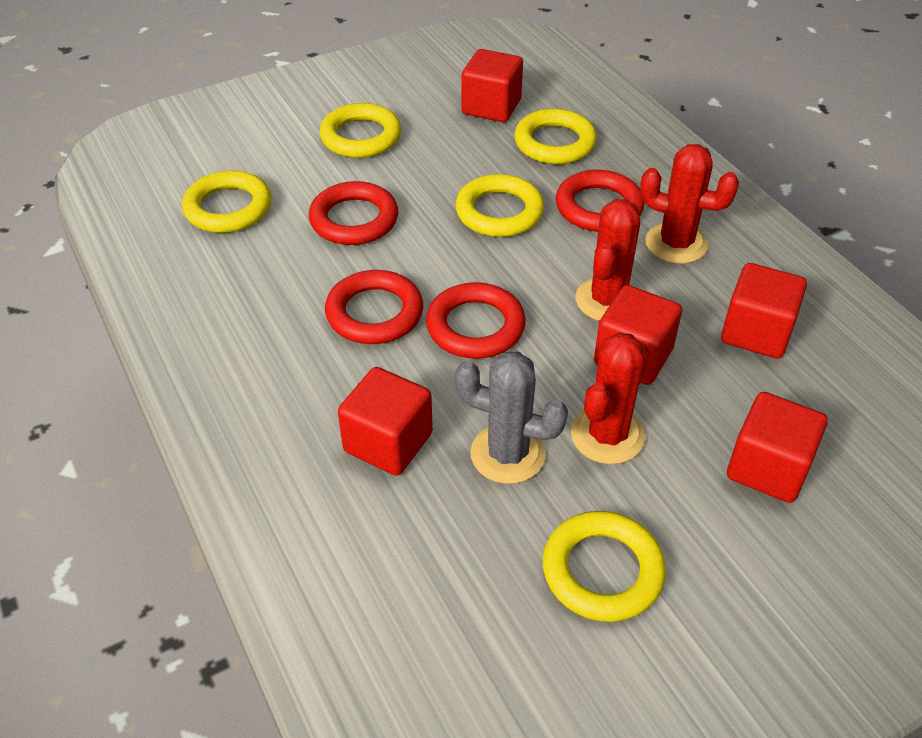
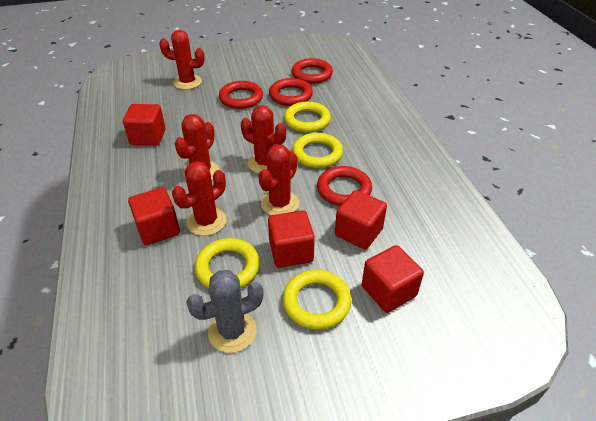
red cactus: 3 -> 5
yellow ring: 5 -> 4

